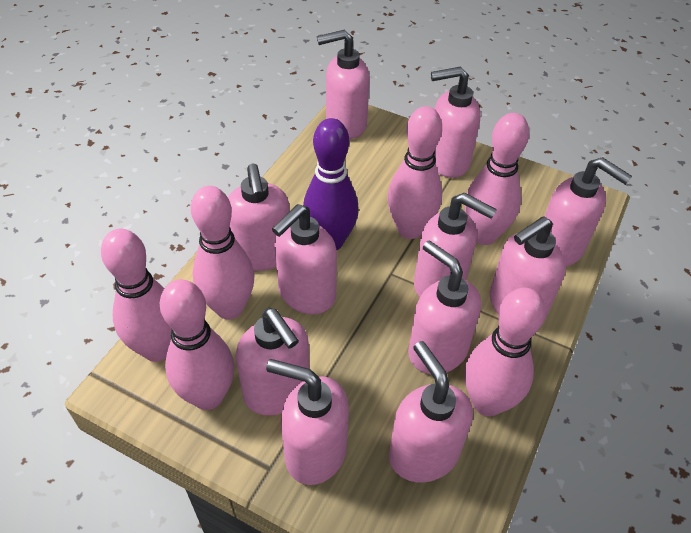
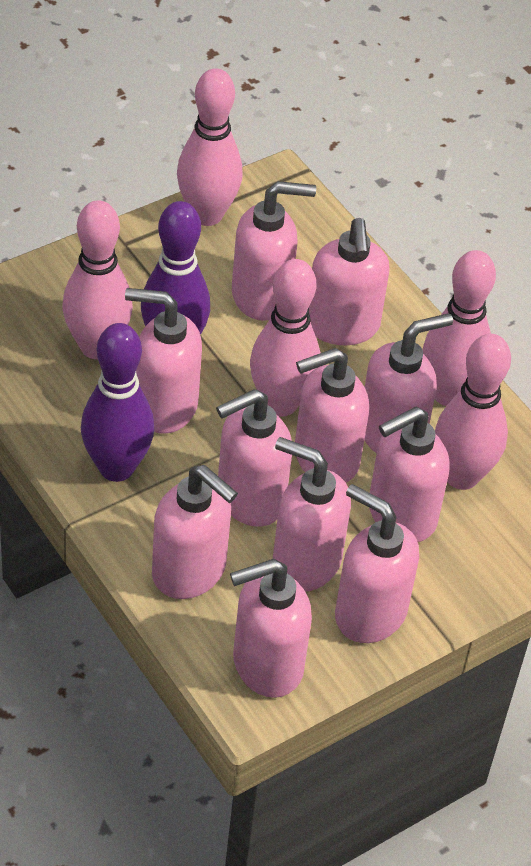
pink bowling pin: 6 -> 5
purple bowling pin: 1 -> 2

